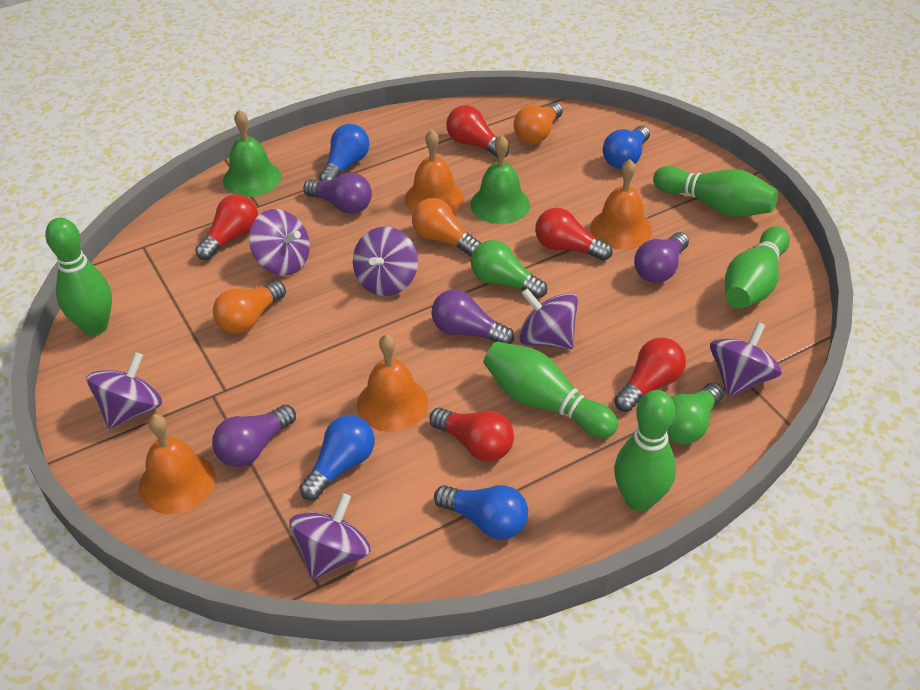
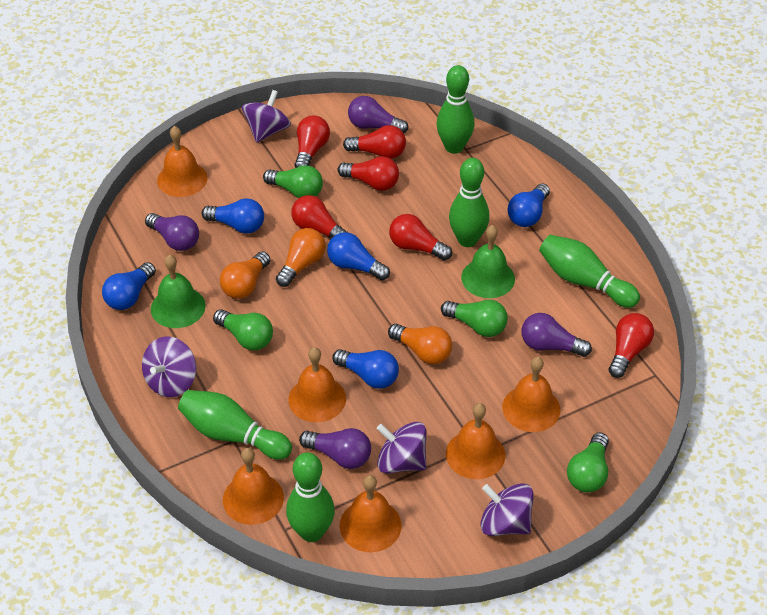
blue light bulb: 4 -> 5
green light bulb: 2 -> 4
orange bell: 4 -> 6
purple spinning top: 6 -> 4
red light bulb: 5 -> 6

